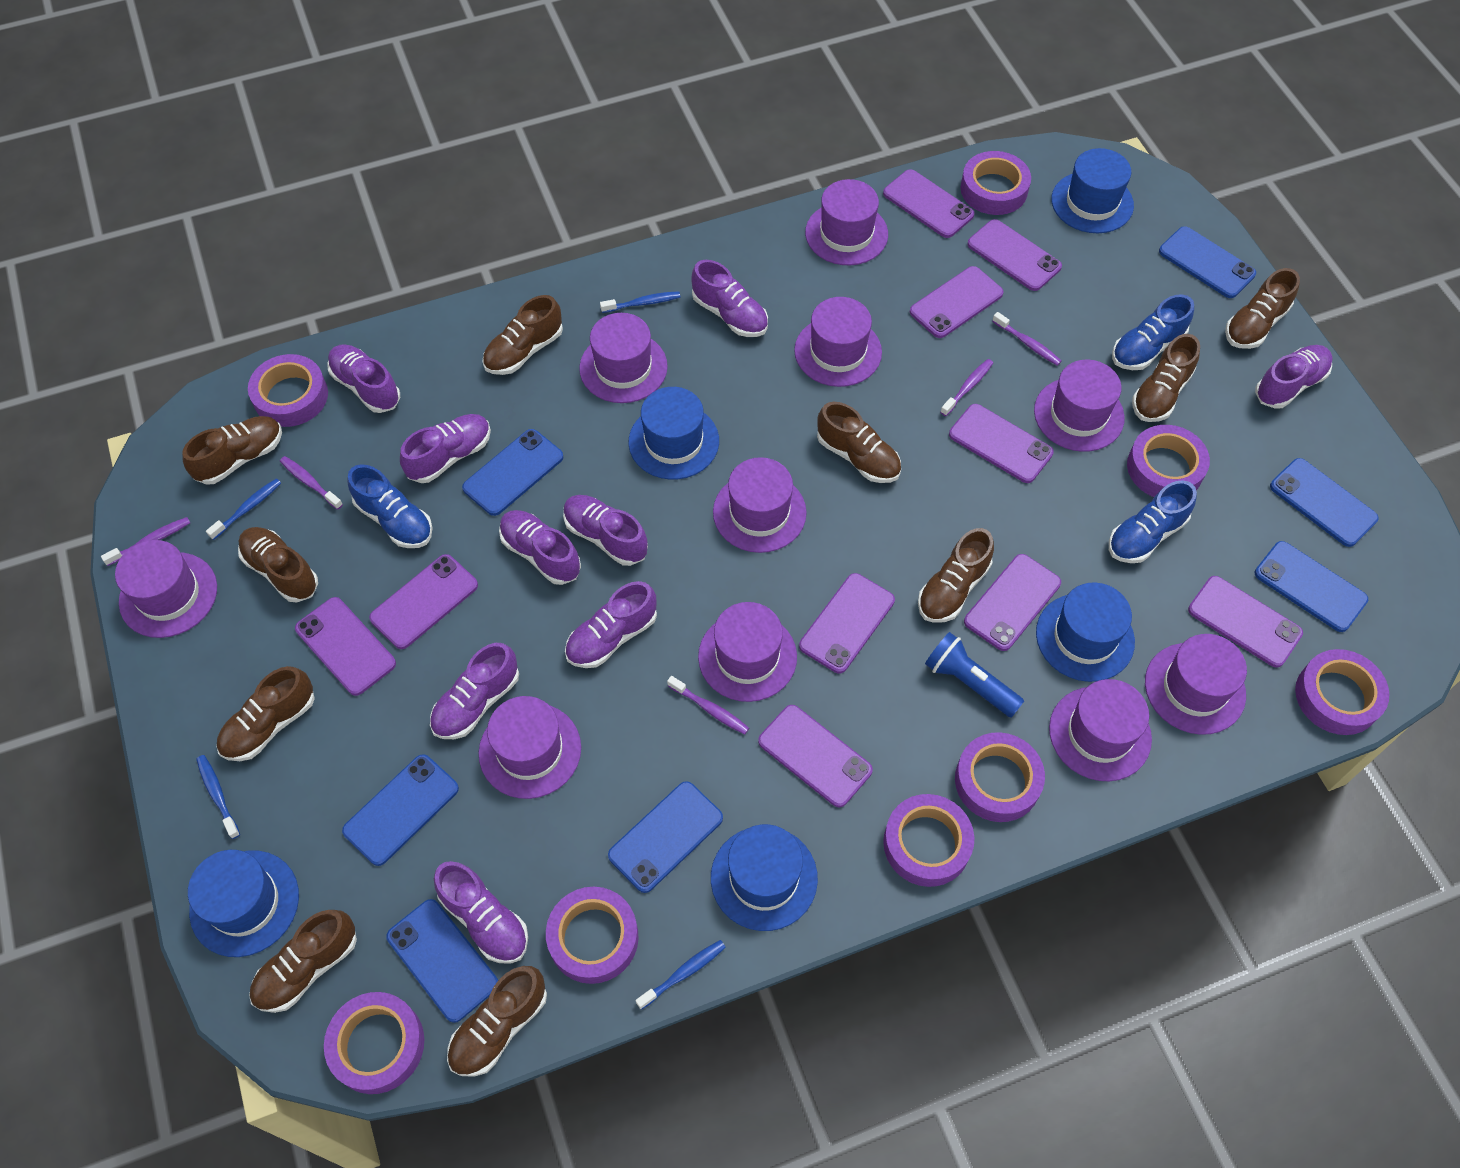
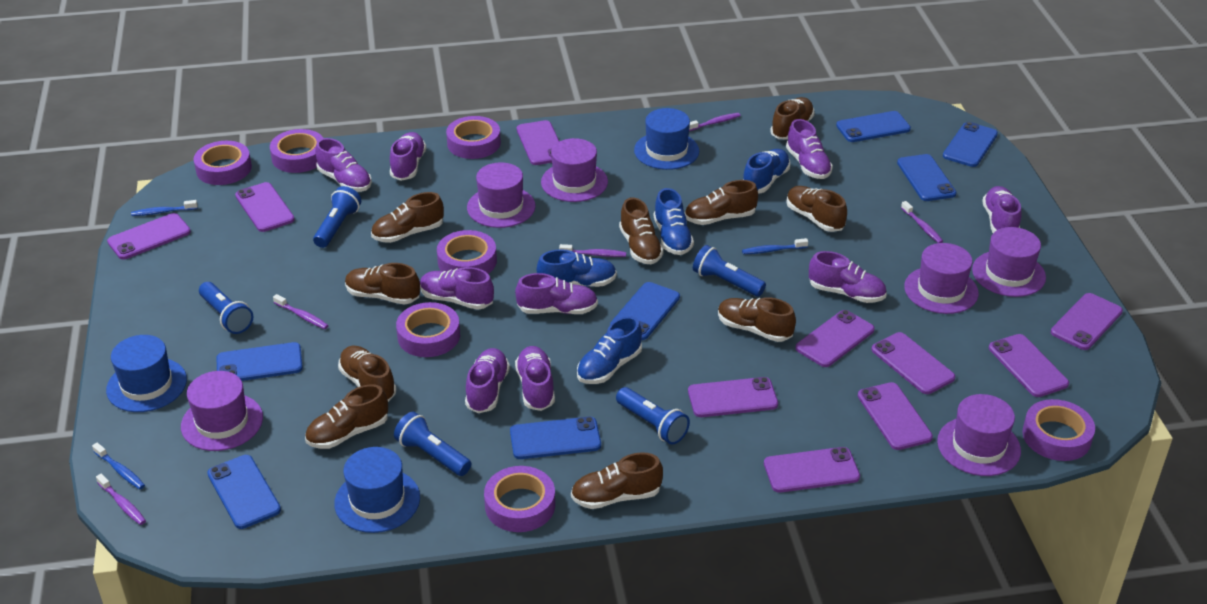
blue flashlight: 1 -> 5
blue hat: 5 -> 3
blue shoe: 3 -> 4
blue toothbrush: 4 -> 3
purple hat: 10 -> 6
purple tape: 8 -> 7

